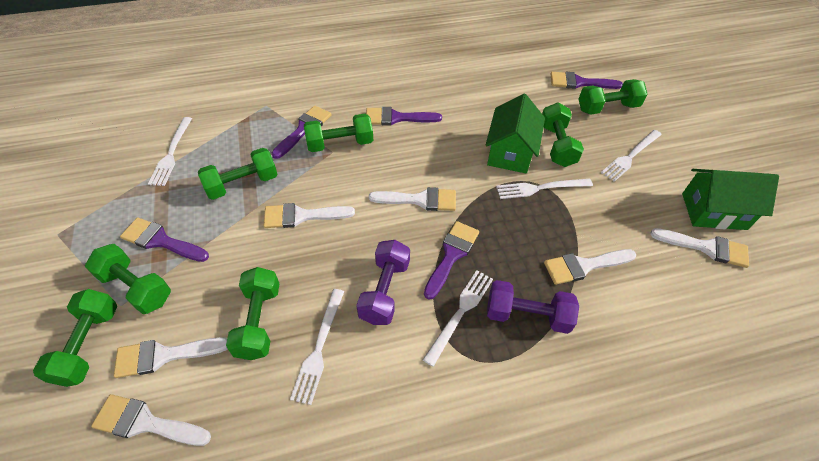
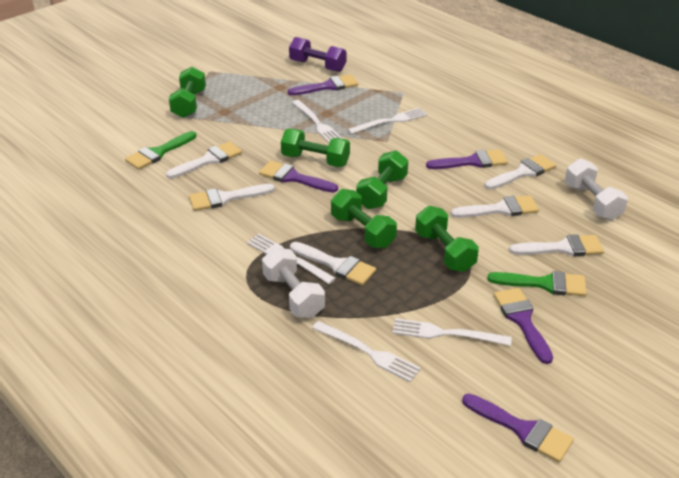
green brush: 0 -> 2
green dumbbell: 7 -> 5
green house: 2 -> 0
purple dumbbell: 2 -> 1
white dumbbell: 0 -> 2

